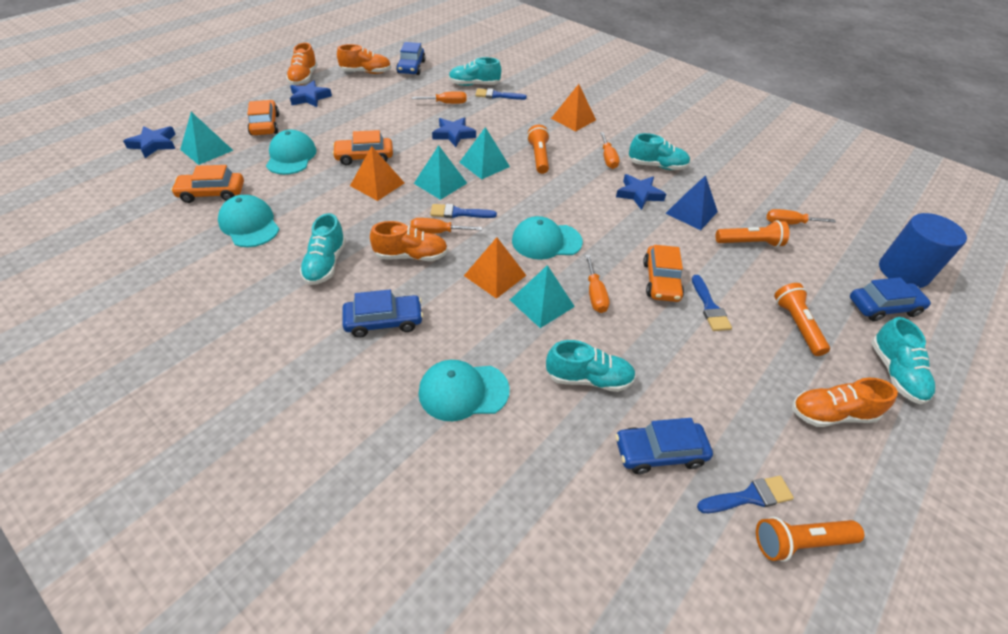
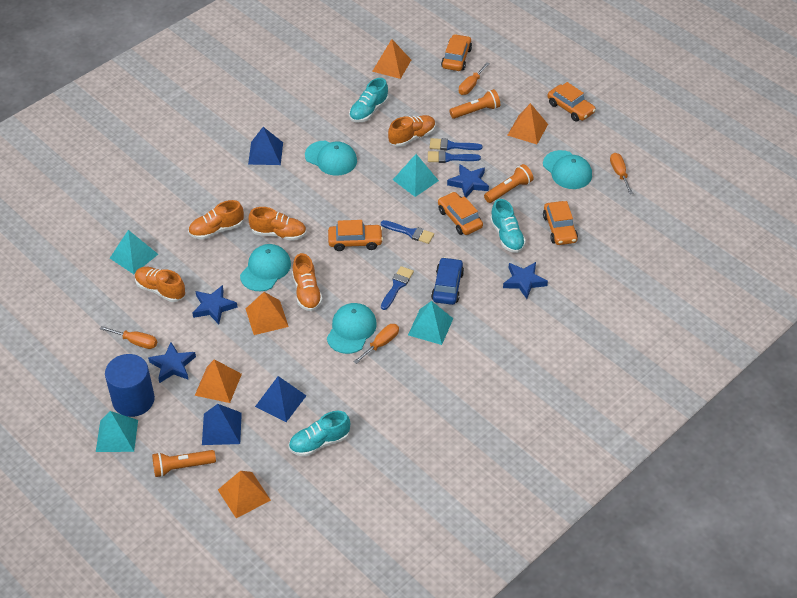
blue car: 4 -> 1
blue pyramid: 1 -> 3
orange car: 4 -> 5
orange flashlight: 4 -> 3
orange pyramid: 3 -> 5
orange screwdriver: 5 -> 4
orange shoe: 4 -> 5
turquoise shoe: 5 -> 3

